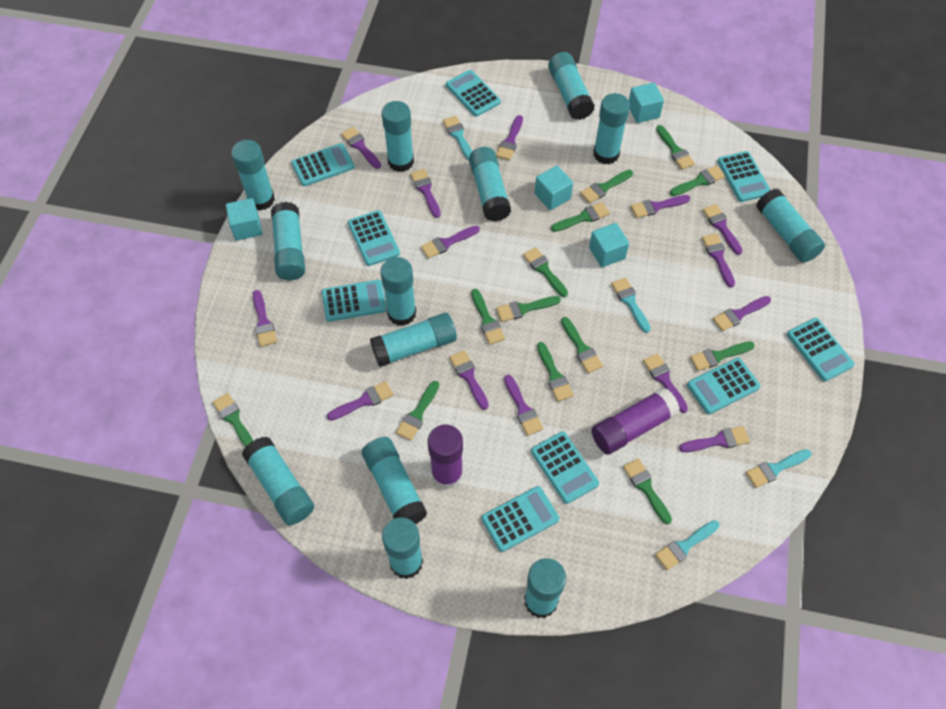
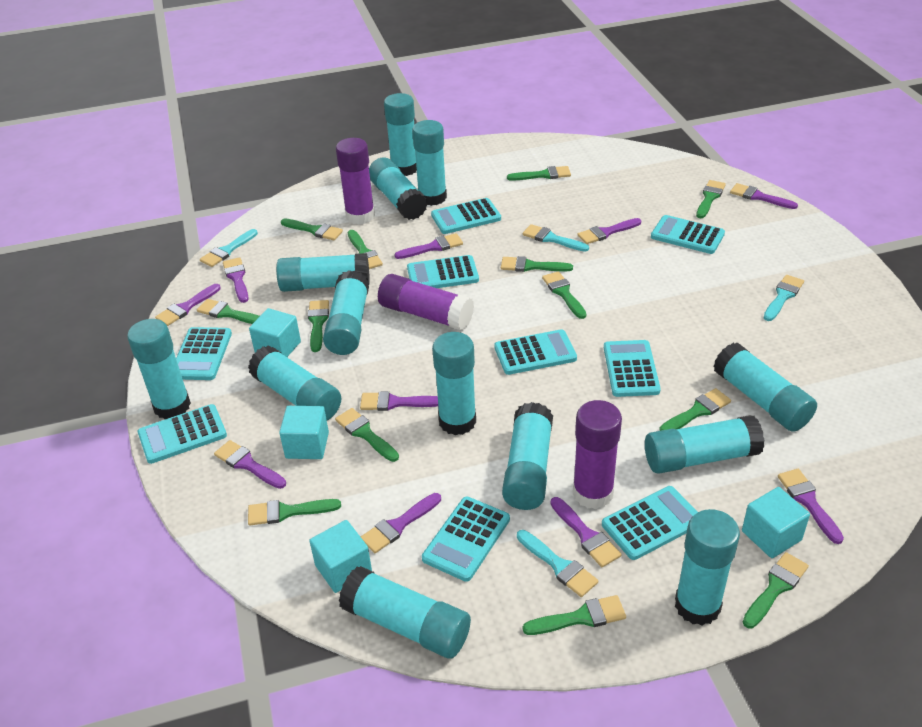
purple brush: 14 -> 10
purple glue stick: 2 -> 3

